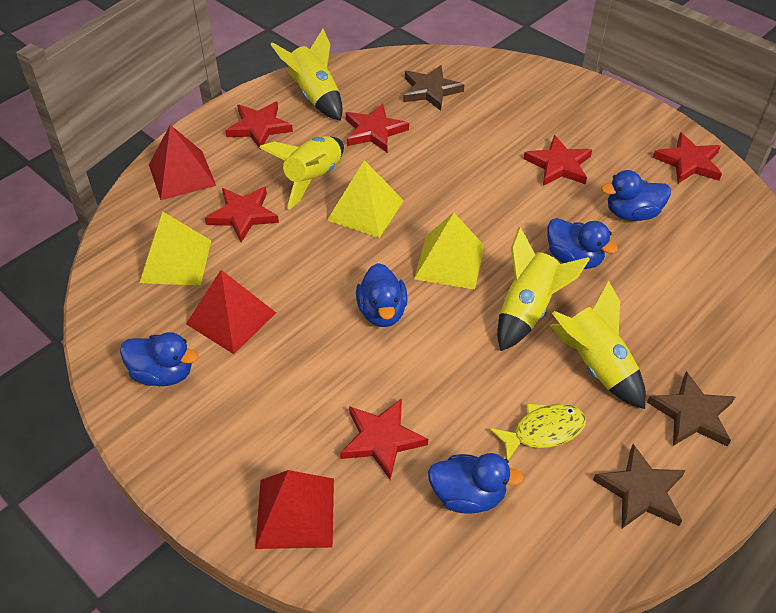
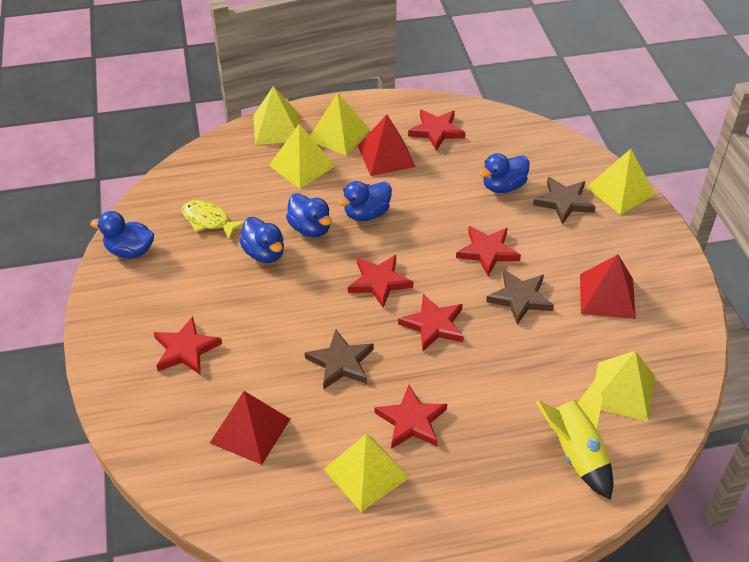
yellow pyramid: 3 -> 6
yellow rocket: 4 -> 1

